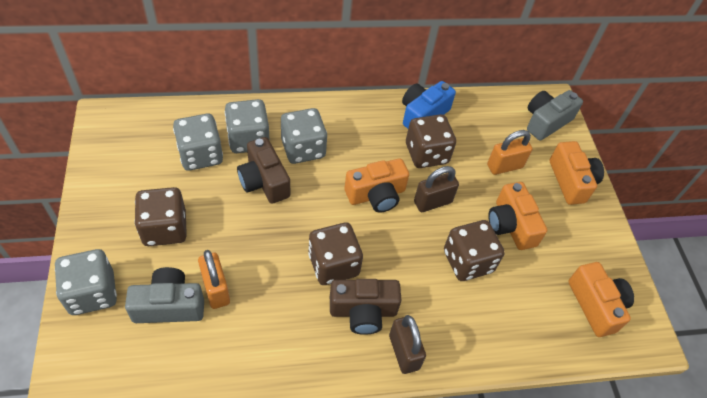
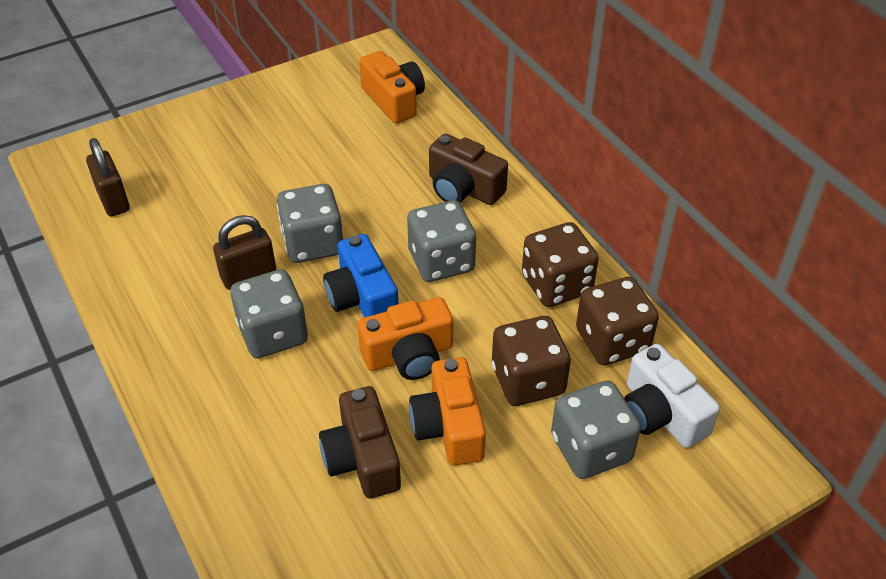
brown dice: 4 -> 3
grey camera: 2 -> 0
orange camera: 4 -> 3
orange padlock: 2 -> 0
white camera: 0 -> 1

